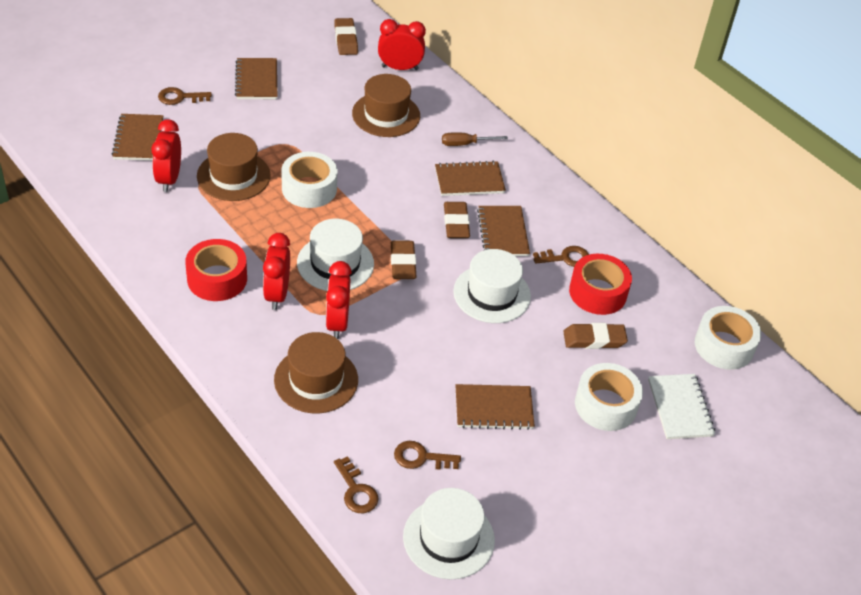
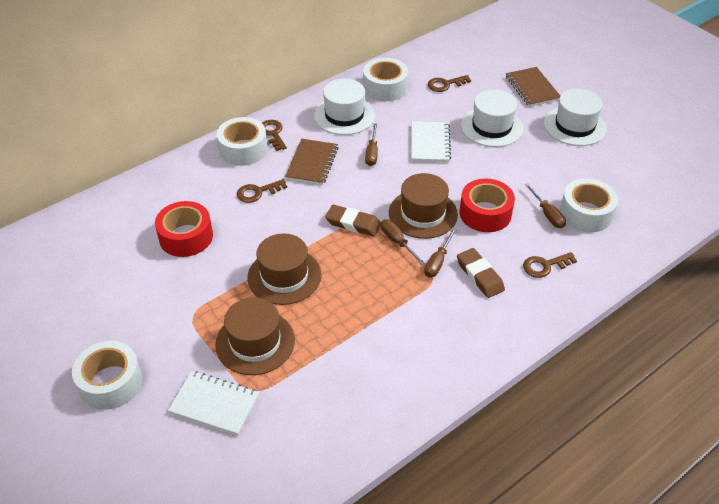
brown eraser: 4 -> 2
brown notebook: 5 -> 2
brown screwdriver: 1 -> 4
red clock: 4 -> 0
white notebook: 1 -> 2
white tape: 3 -> 4

